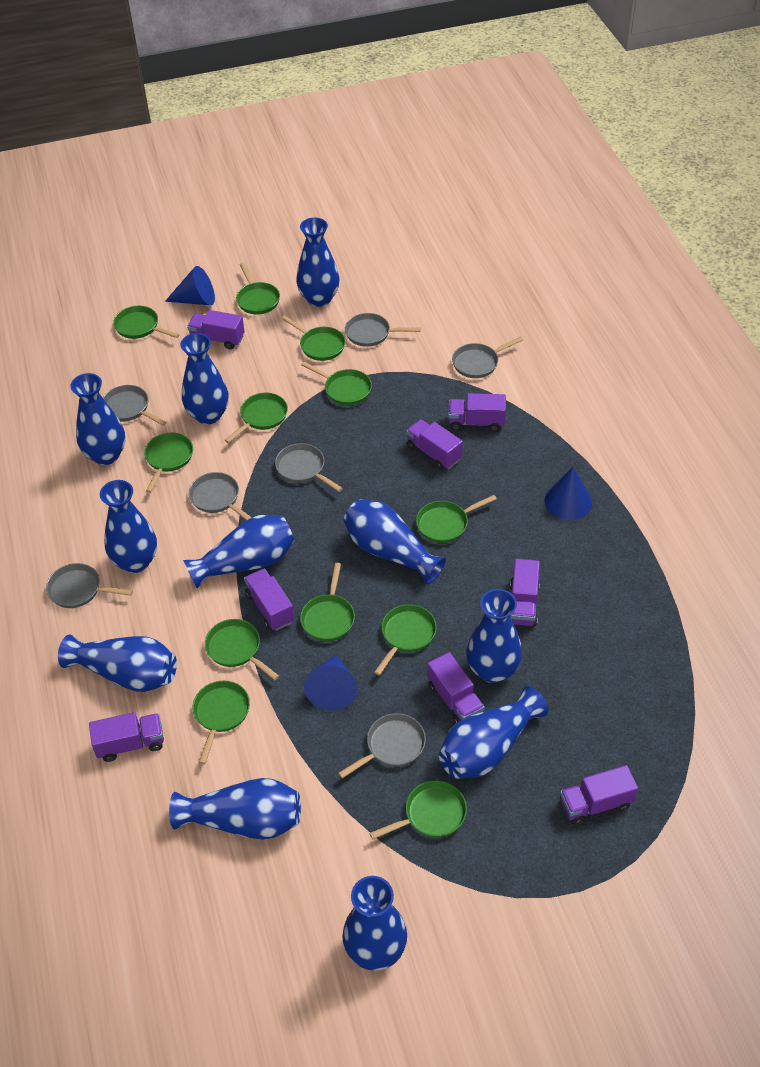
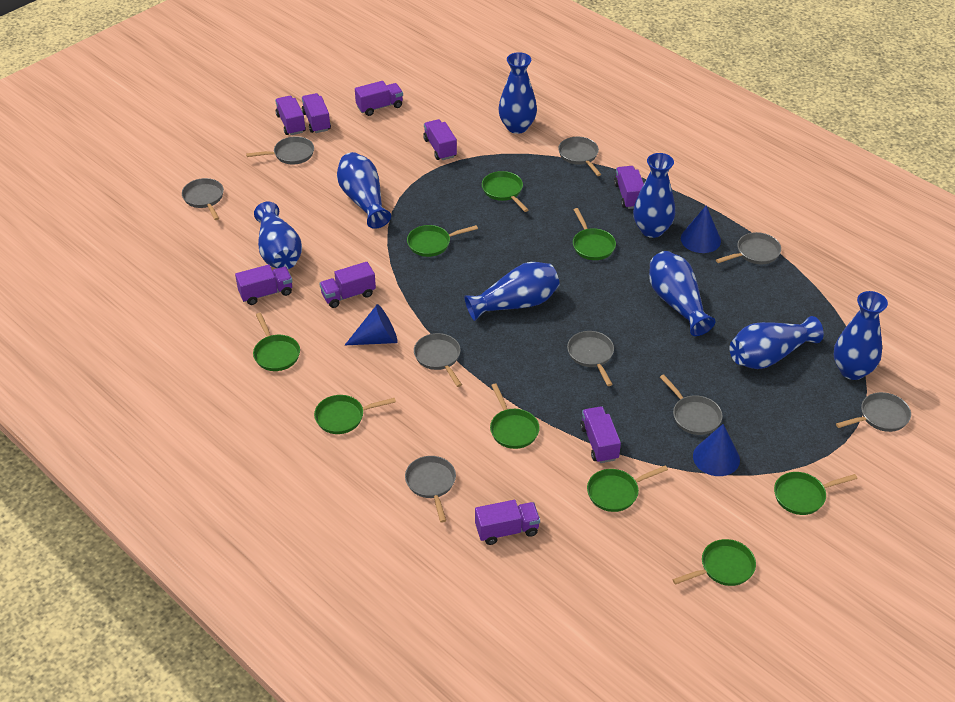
blue vase: 11 -> 8
green pan: 12 -> 9
grey pan: 7 -> 9
purple truck: 8 -> 9

